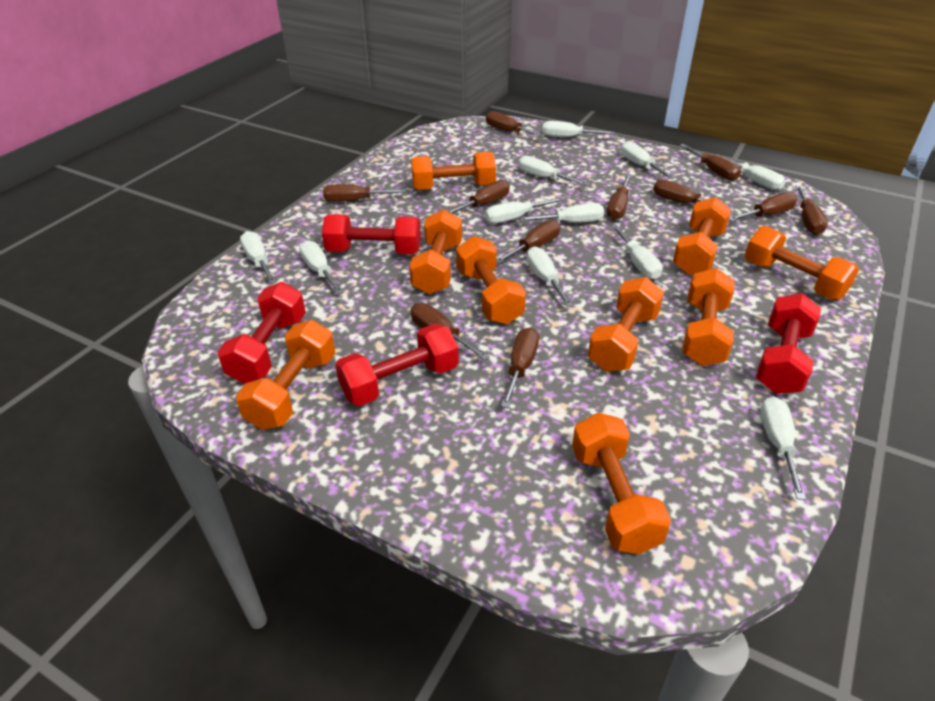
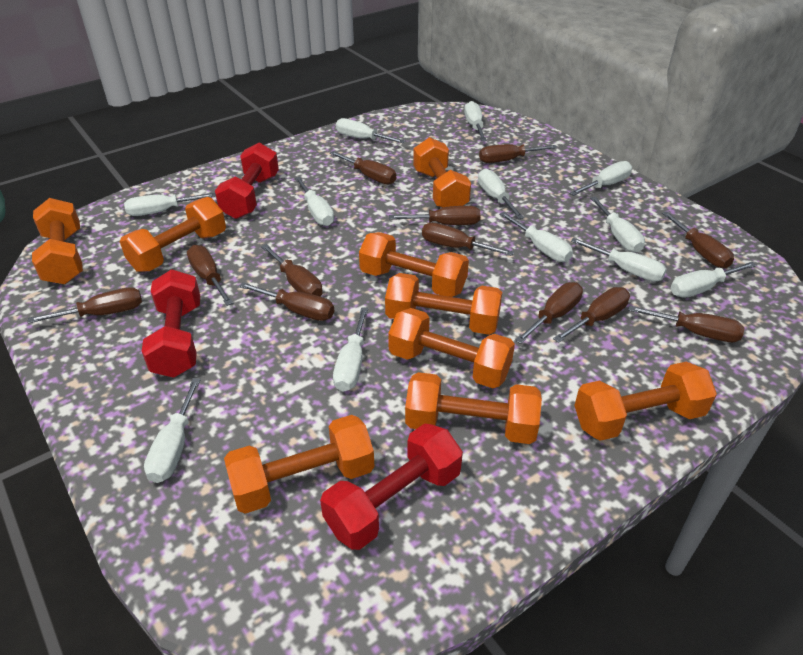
brown screwdriver: 11 -> 12
red dumbbell: 4 -> 3
white screwdriver: 11 -> 12

